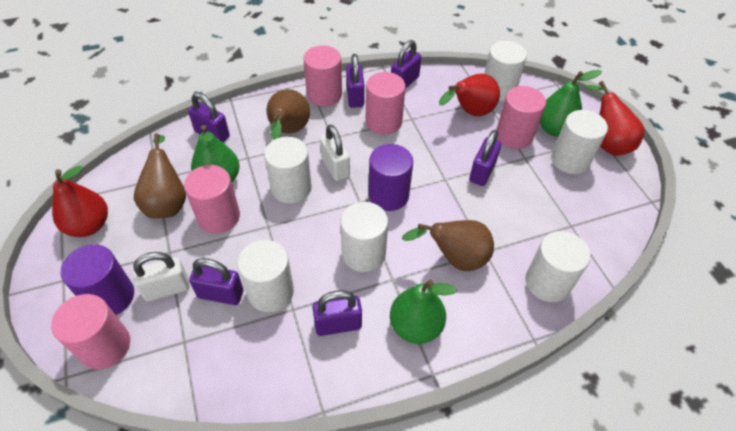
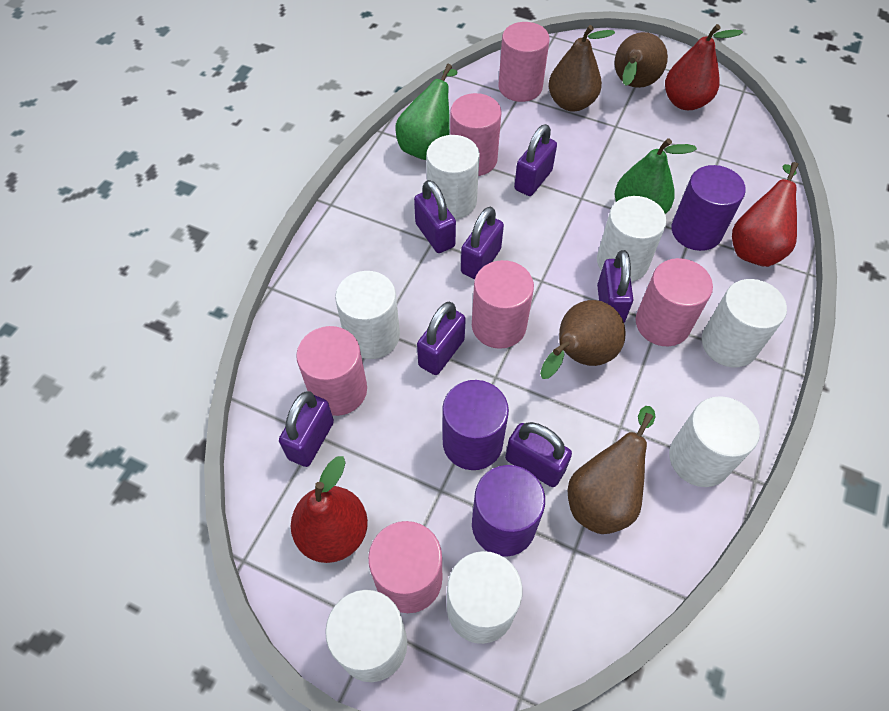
brown pear: 3 -> 4
green pear: 3 -> 2
pink cylinder: 5 -> 6
purple cylinder: 2 -> 3
purple padlock: 6 -> 7
white cylinder: 6 -> 7
white padlock: 2 -> 0

